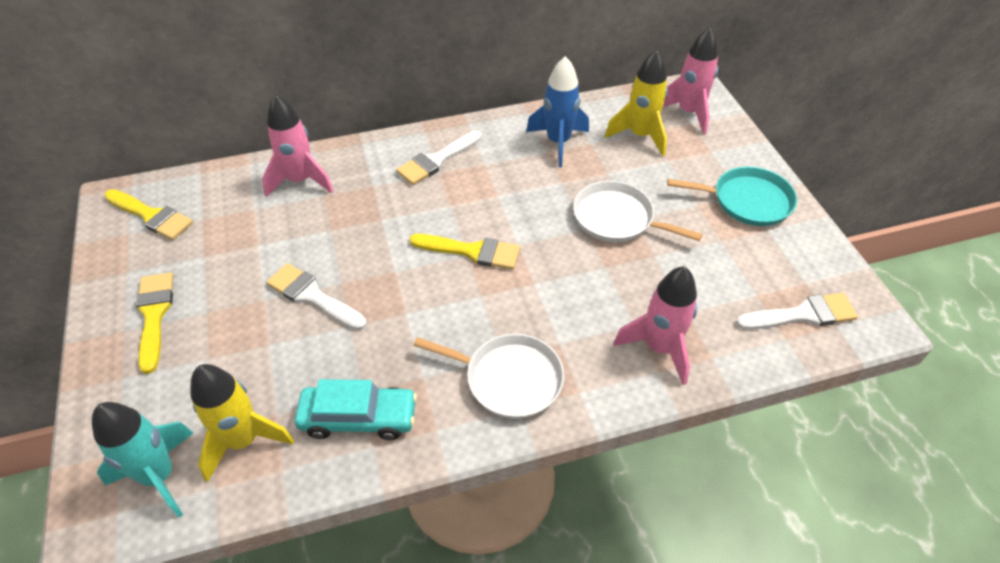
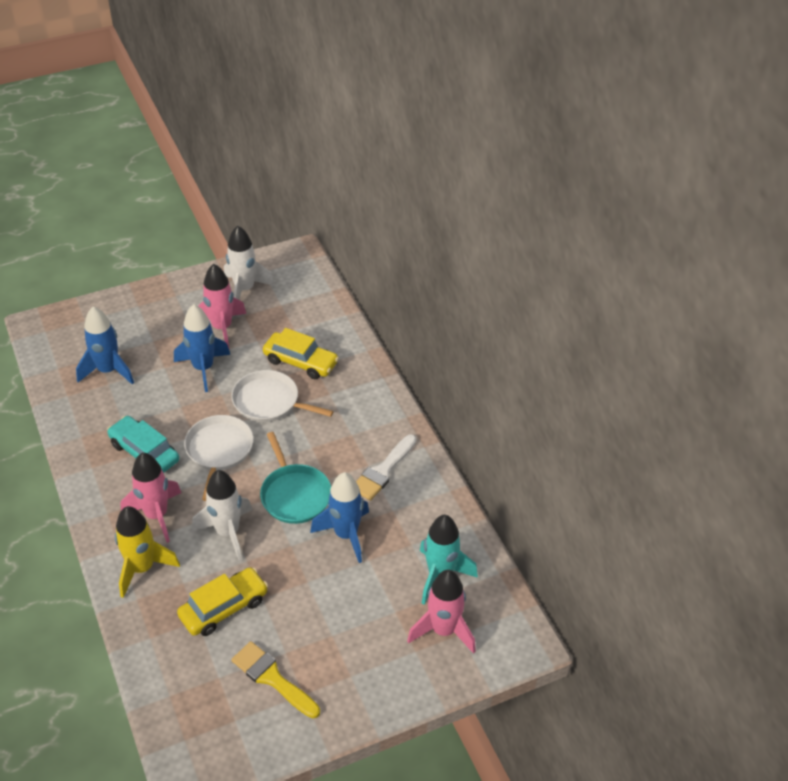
blue rocket: 1 -> 3
white brush: 3 -> 1
white rocket: 0 -> 2
yellow brush: 3 -> 1
yellow car: 0 -> 2
yellow rocket: 2 -> 1

